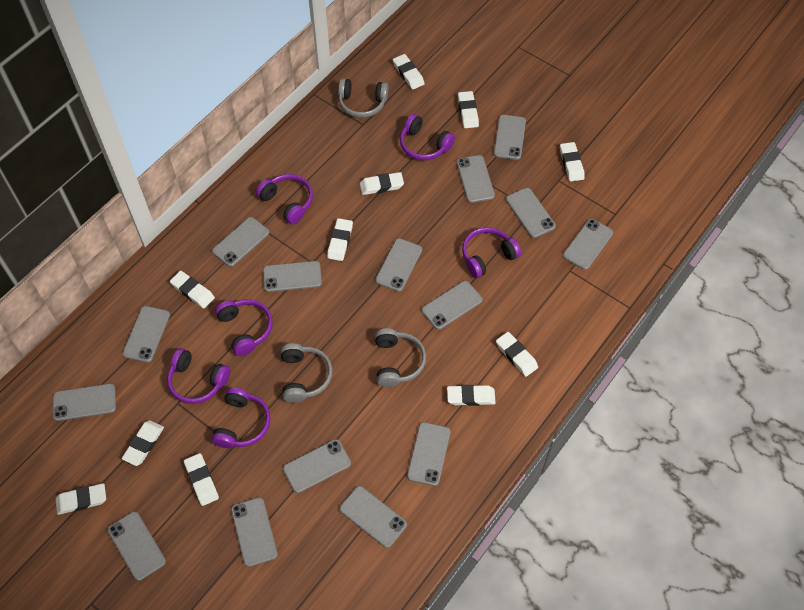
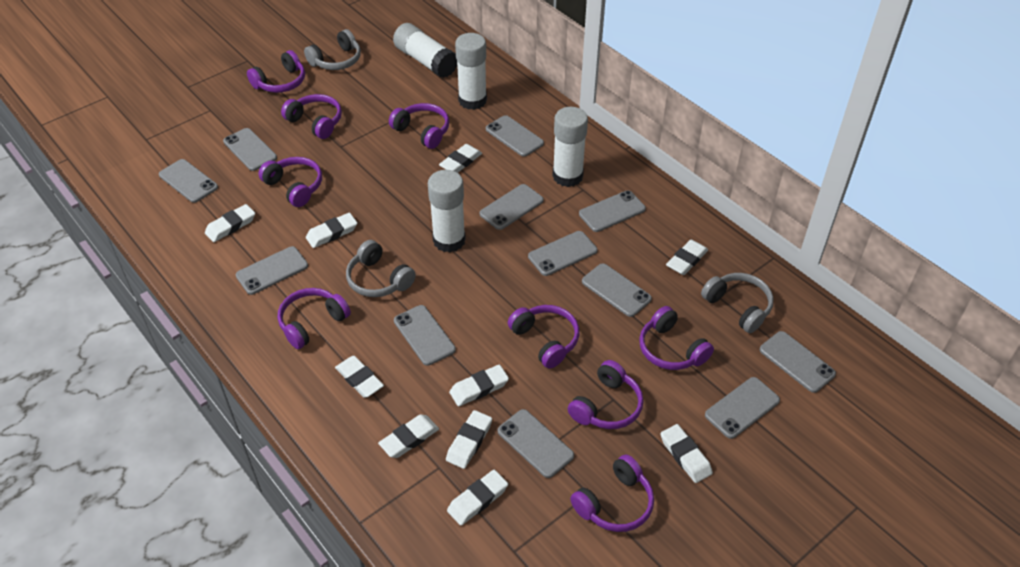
grey phone: 15 -> 12
purple headphones: 6 -> 9
white eraser: 11 -> 10
white glue stick: 0 -> 4

